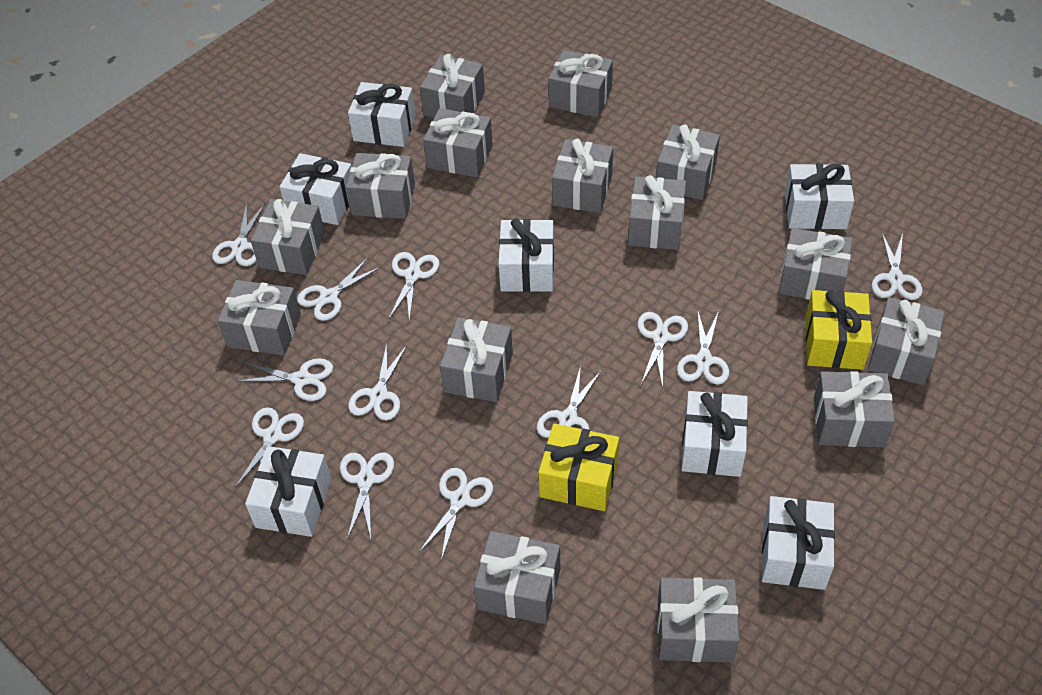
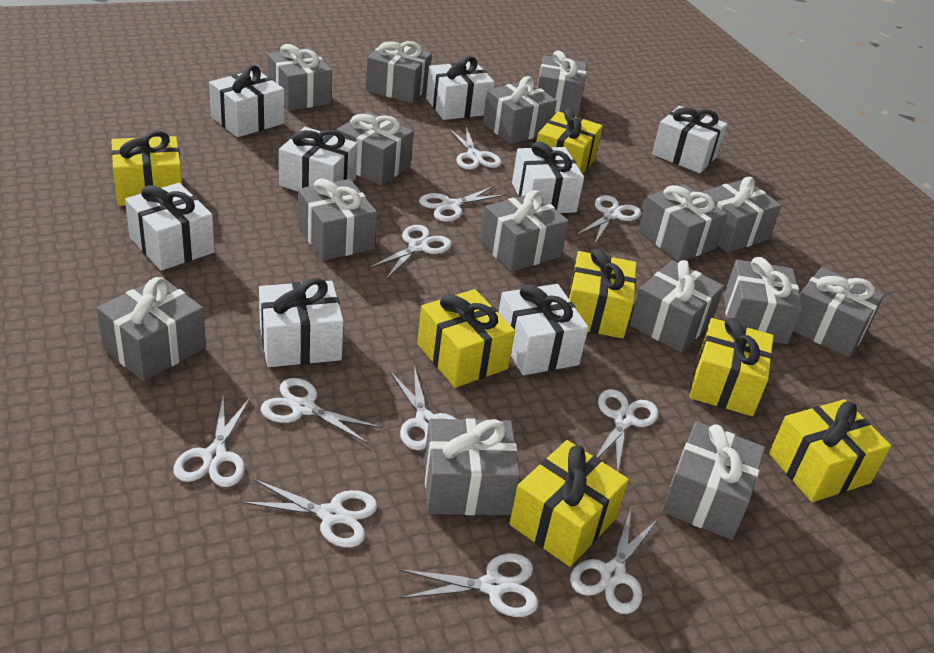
white gift: 7 -> 8
white scissors: 12 -> 11
yellow gift: 2 -> 7

